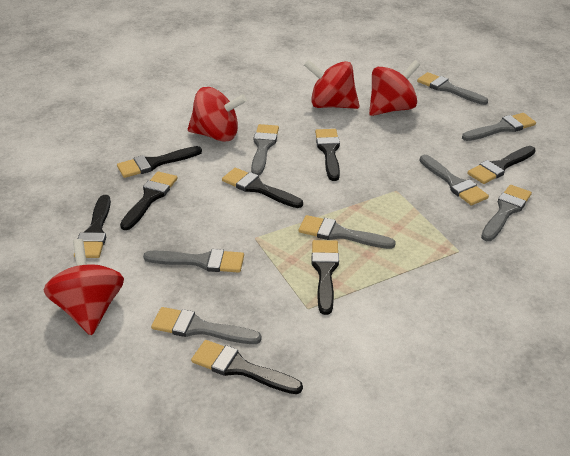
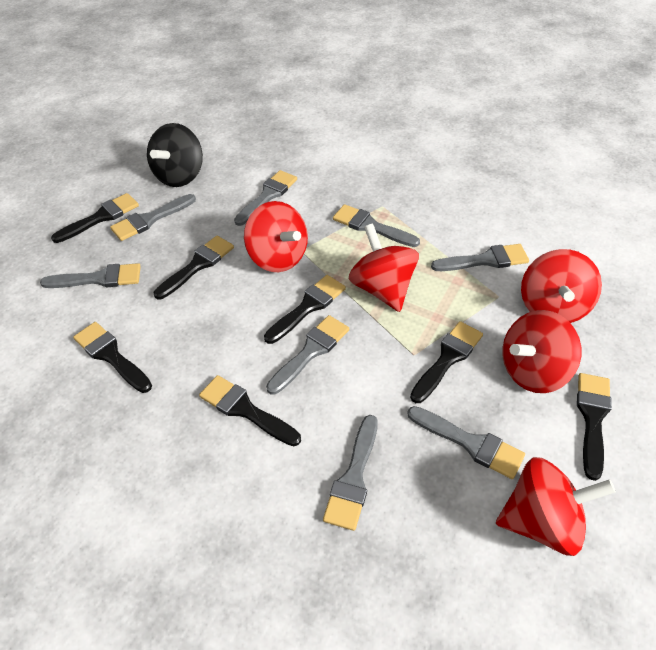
black brush: 8 -> 7
black spinning top: 0 -> 1
red spinning top: 4 -> 5

